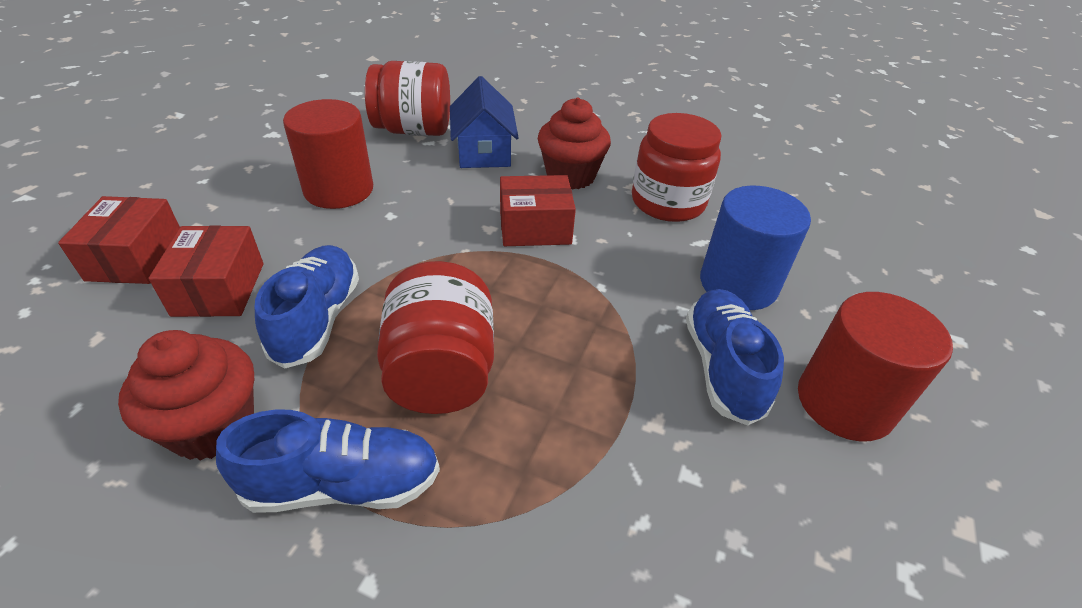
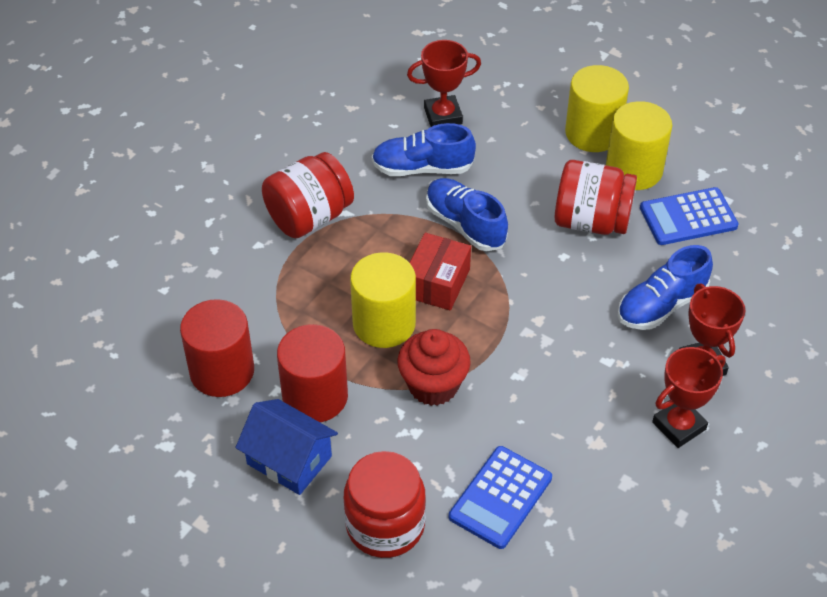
blue calculator: 0 -> 2
blue cylinder: 1 -> 0
red box: 3 -> 1
red cupcake: 2 -> 1
red trophy: 0 -> 3
yellow cylinder: 0 -> 3

